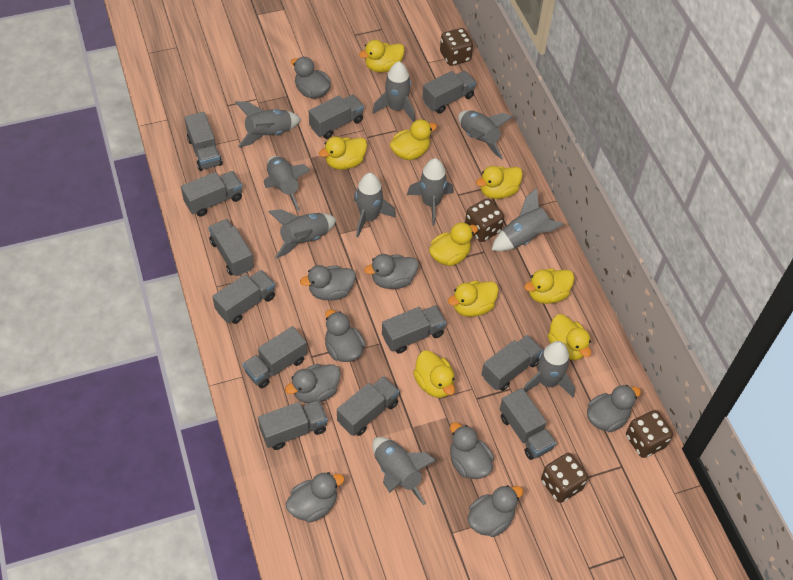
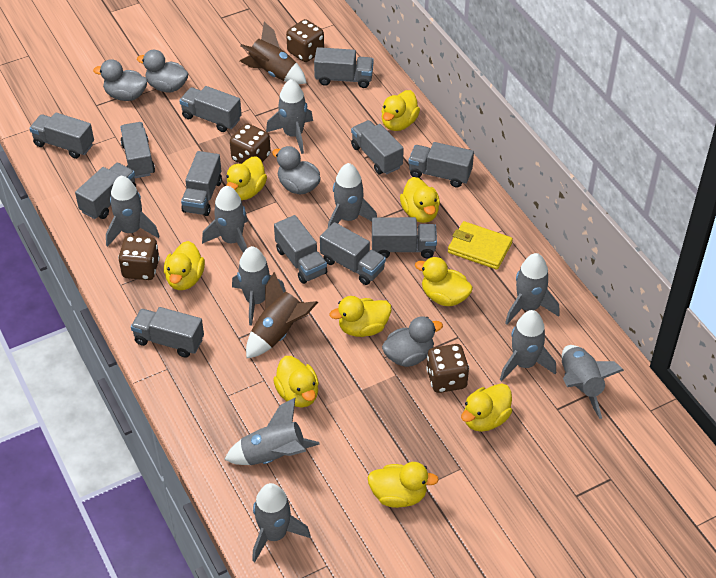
brown rocket: 0 -> 2
grey duck: 9 -> 4
yellow wallet: 0 -> 1

